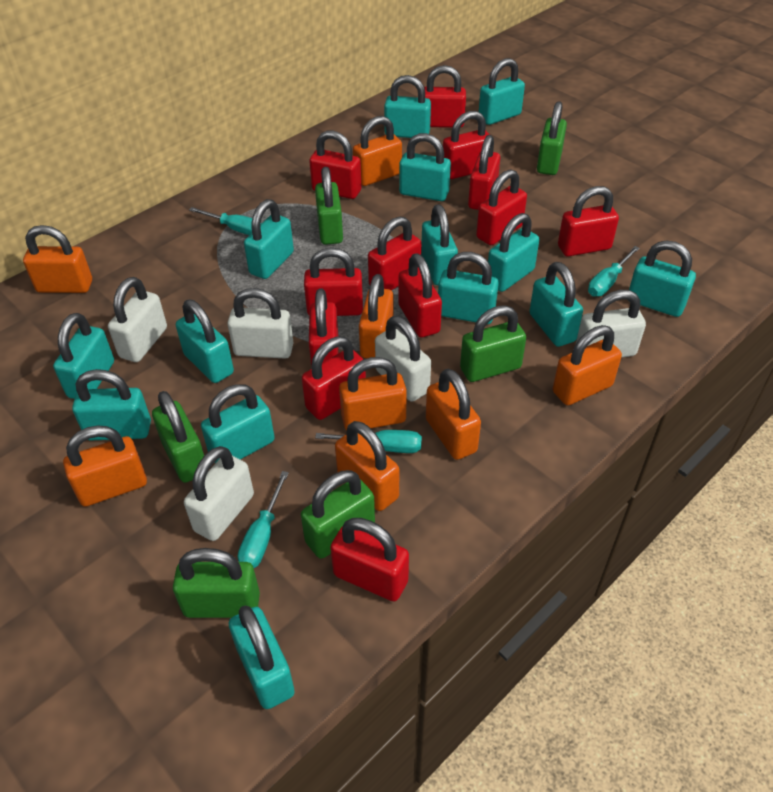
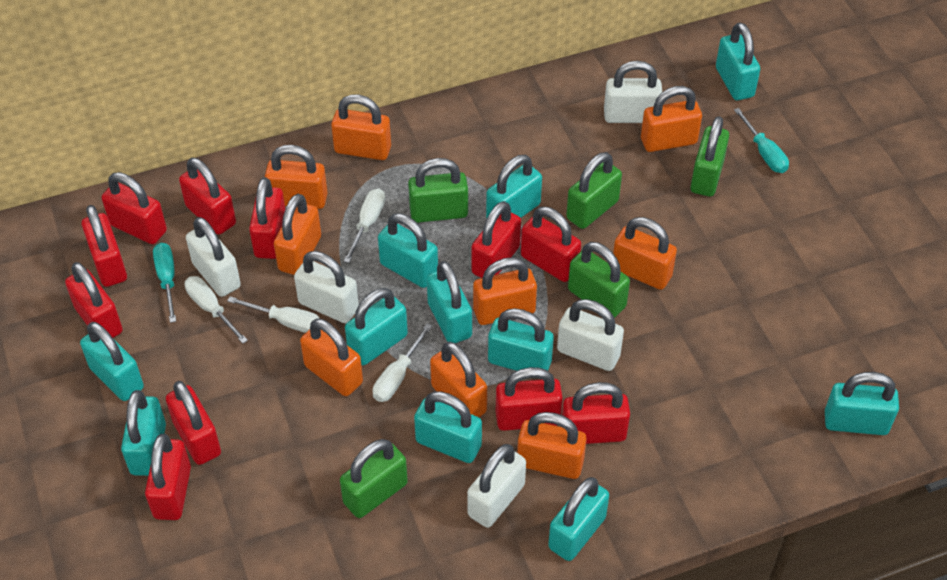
green padlock: 6 -> 5
orange padlock: 8 -> 9
red padlock: 12 -> 11
turquoise padlock: 14 -> 11
turquoise screwdriver: 4 -> 2
white screwdriver: 0 -> 4

